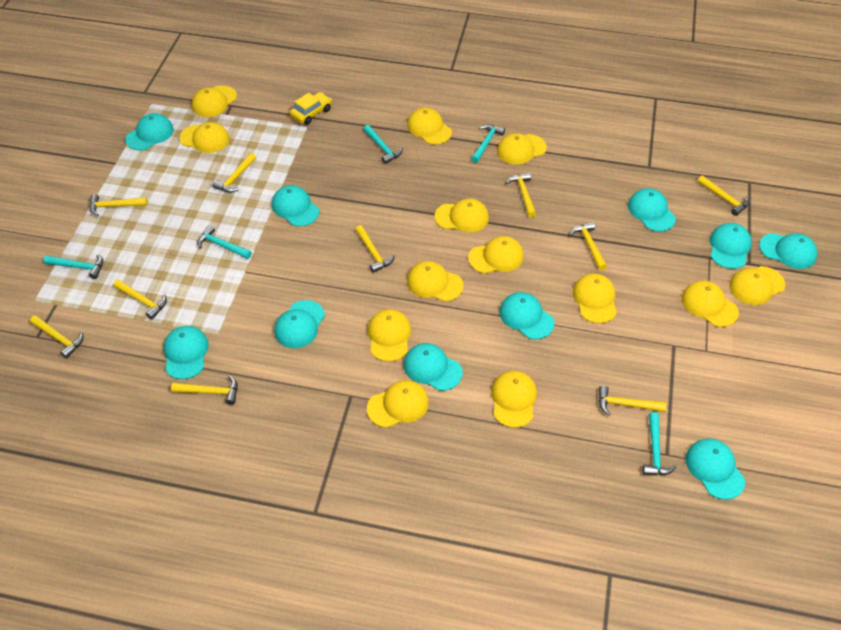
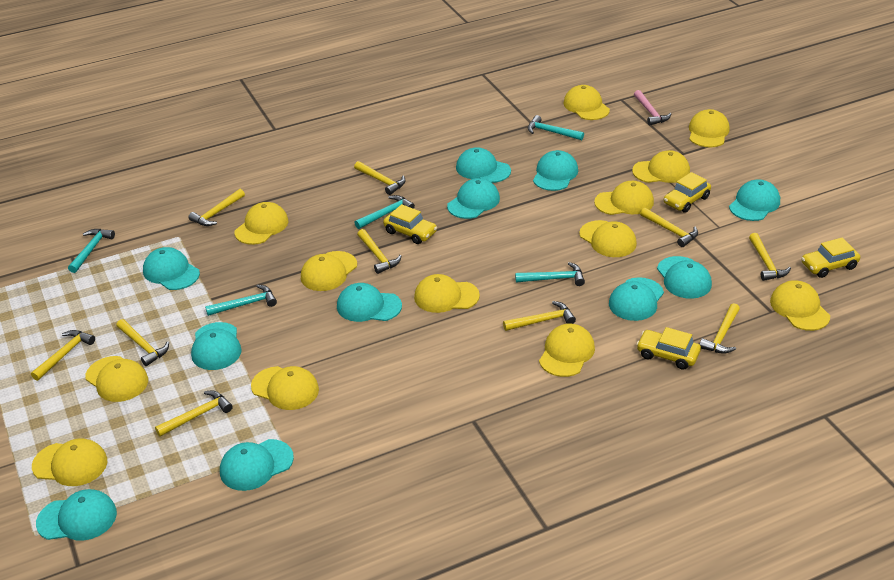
pink hammer: 0 -> 1
turquoise cap: 10 -> 11
yellow car: 1 -> 4

